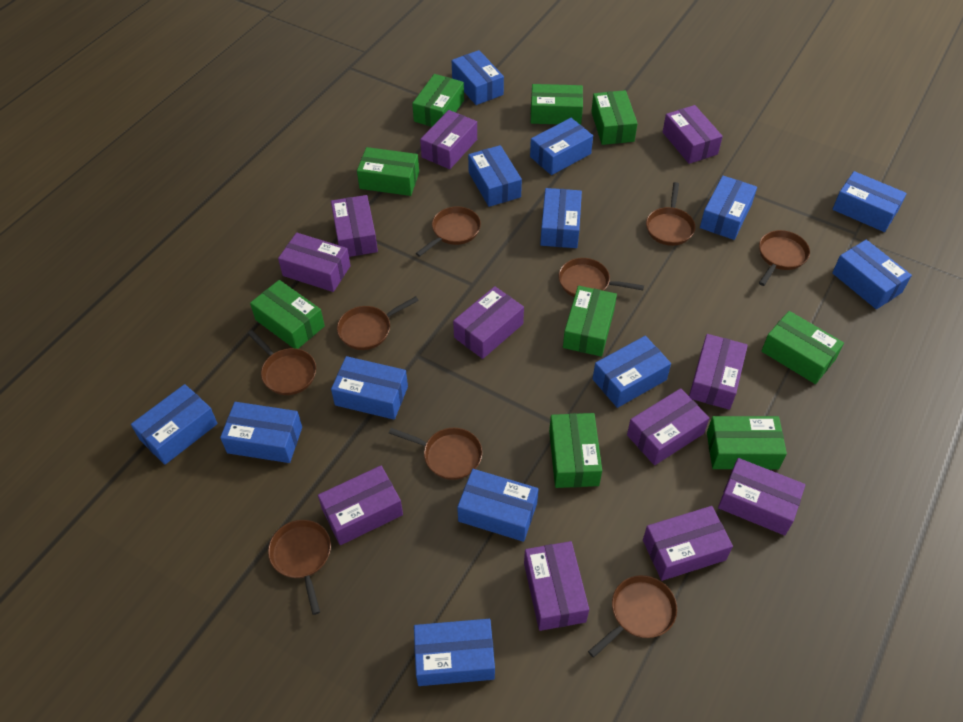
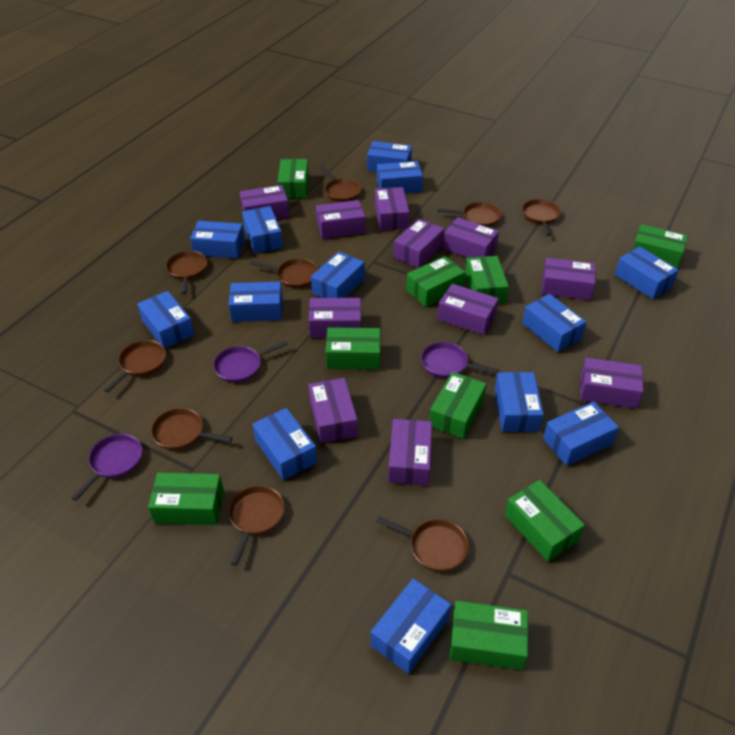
purple pan: 0 -> 3

